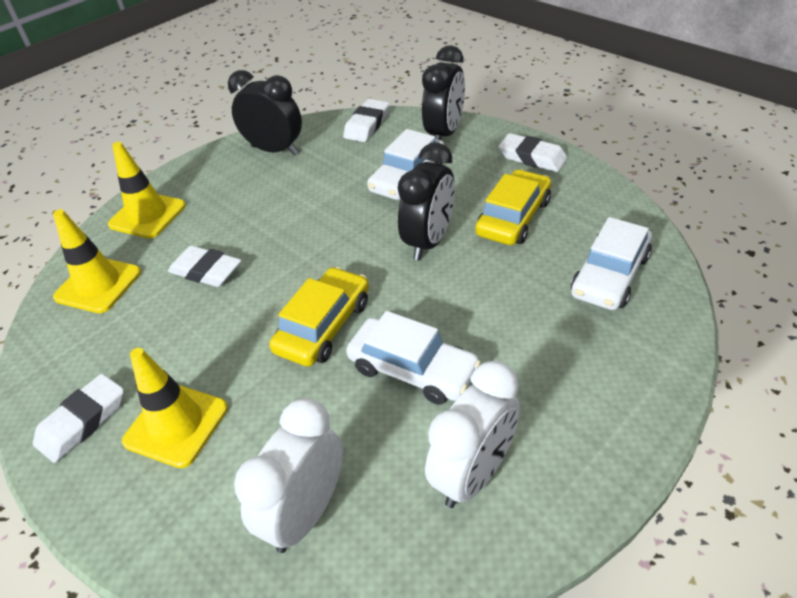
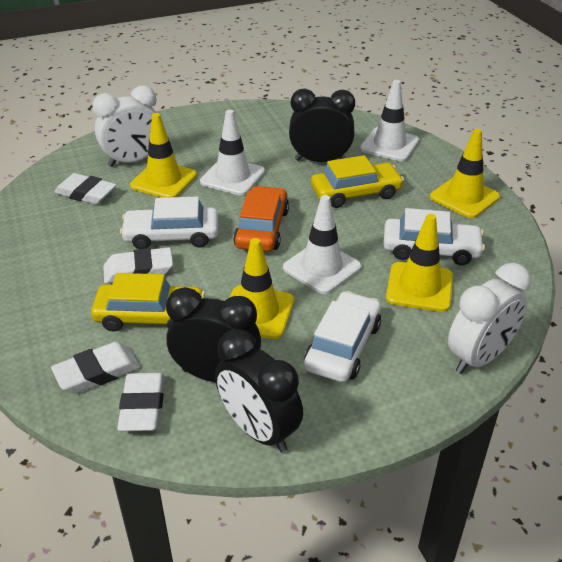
orange car: 0 -> 1
white traffic cone: 0 -> 3
yellow traffic cone: 3 -> 4

